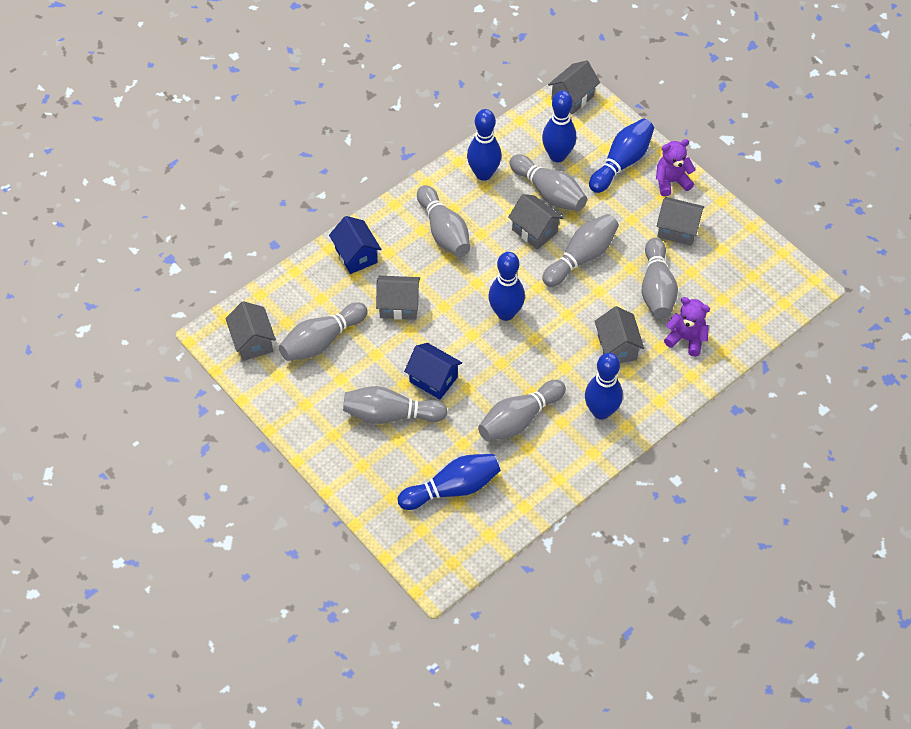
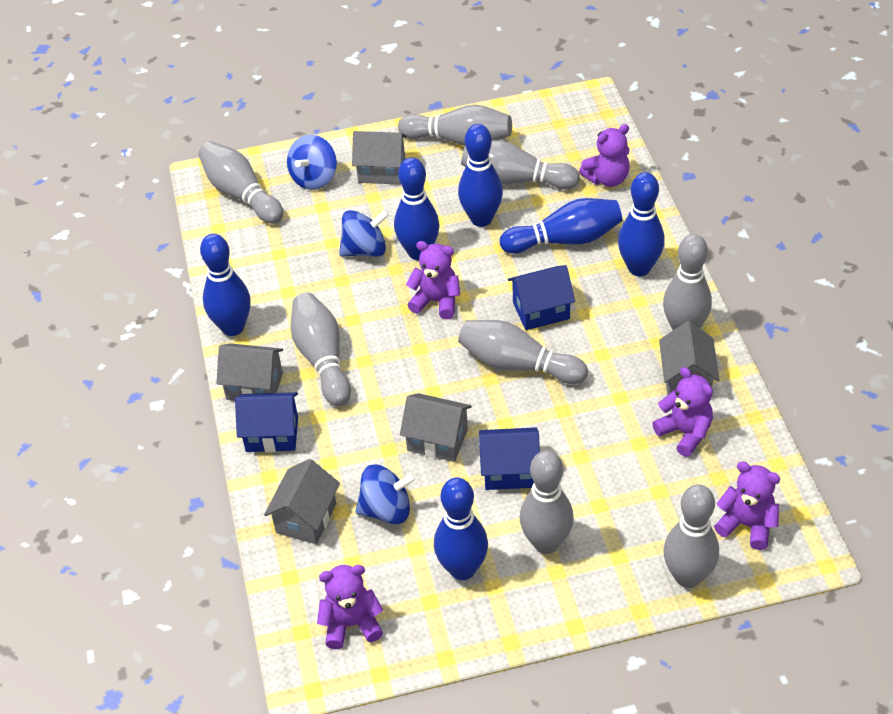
blue house: 2 -> 3
blue spinning top: 0 -> 3
grey bowling pin: 7 -> 8
grey house: 6 -> 5
purple teddy bear: 2 -> 5

